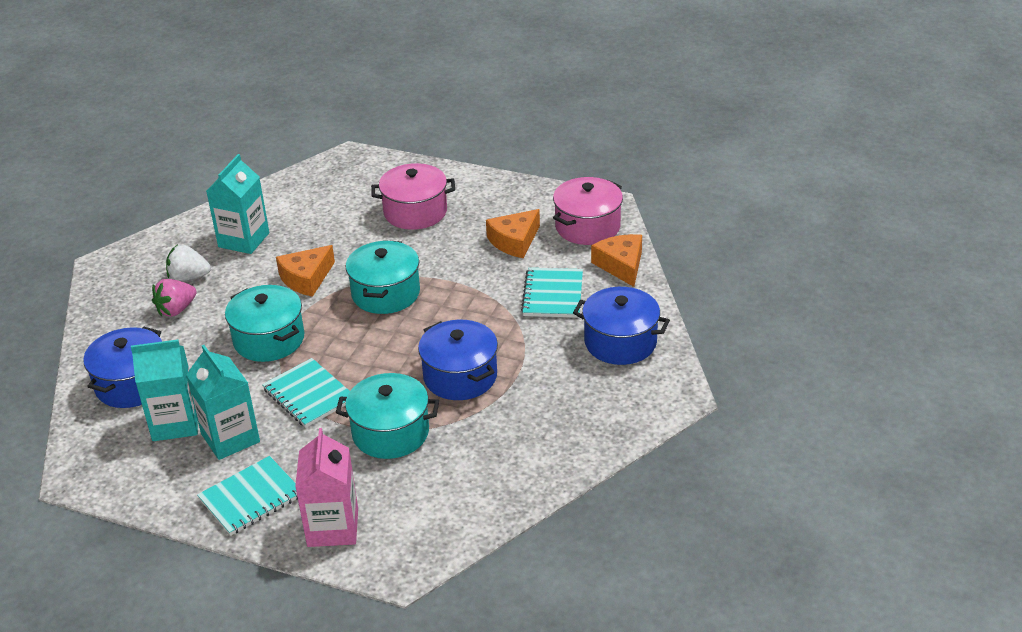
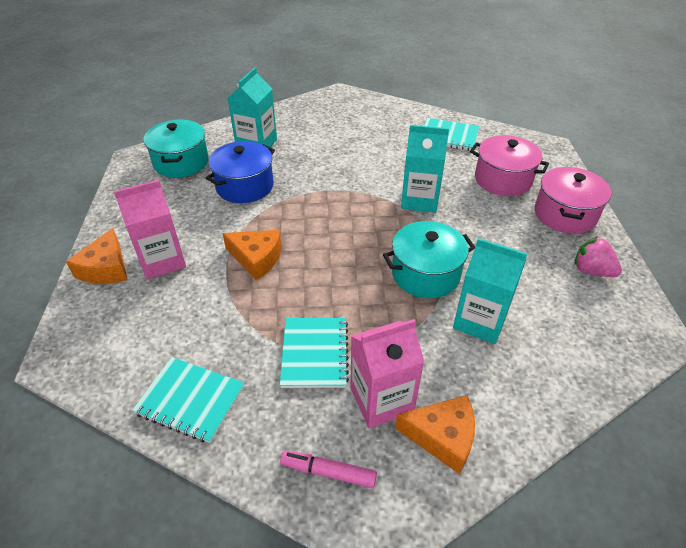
blue pot: 3 -> 1
pink carton: 1 -> 2
pink marker: 0 -> 1
turquoise pot: 3 -> 2
white strawberry: 1 -> 0

